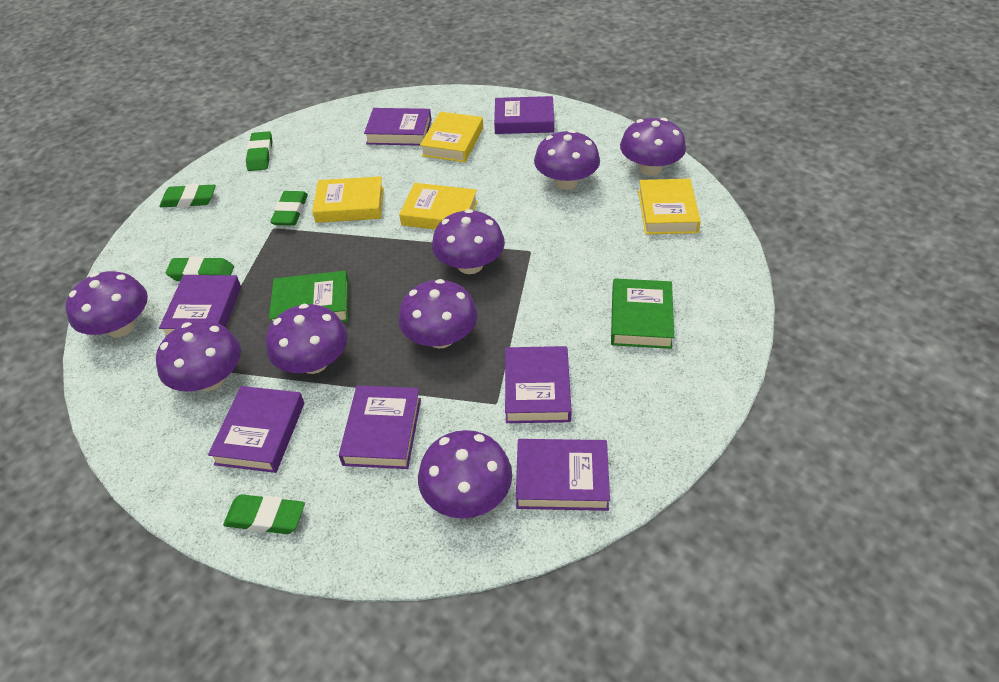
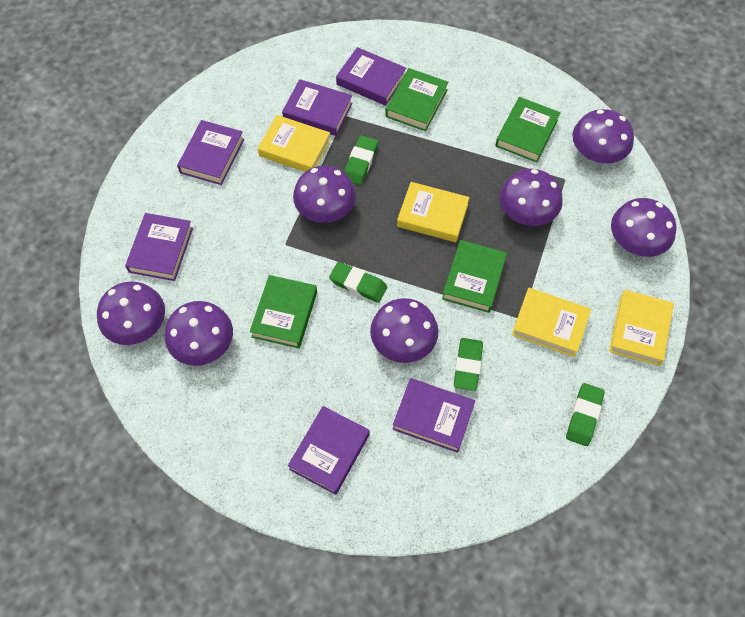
green book: 2 -> 4
green eraser: 5 -> 4
purple book: 7 -> 6
purple mushroom: 8 -> 7

